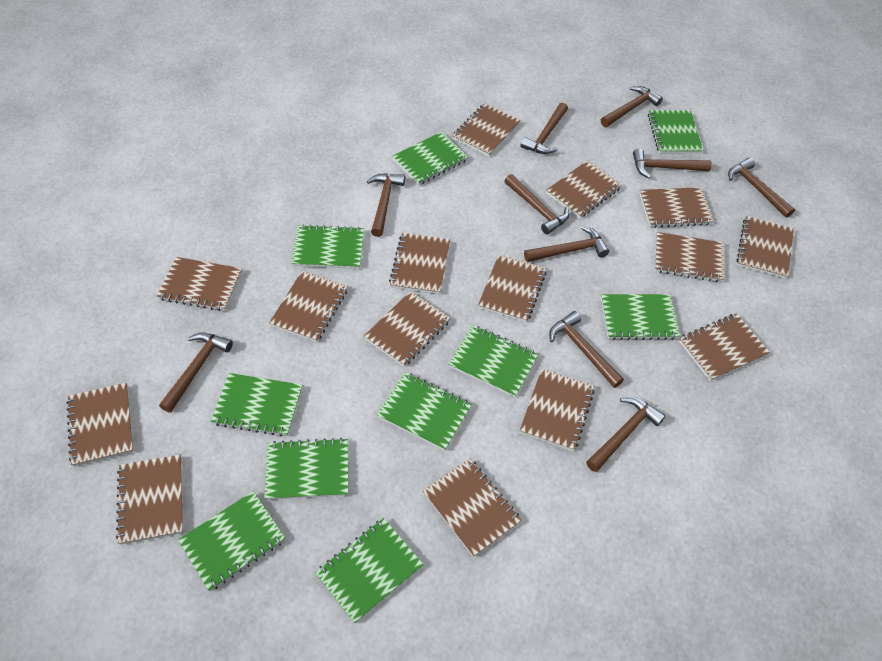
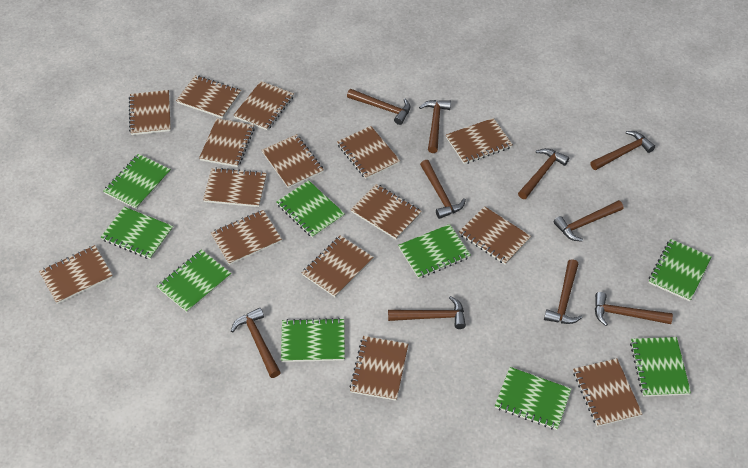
green notebook: 10 -> 9

